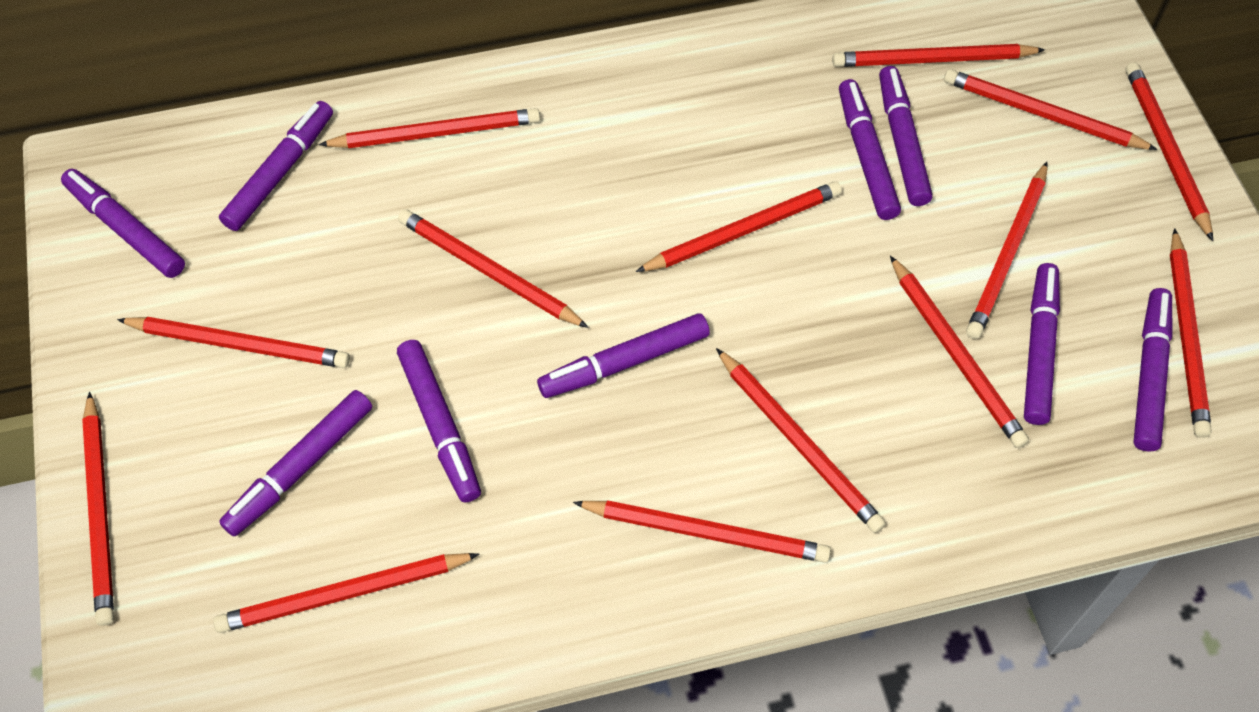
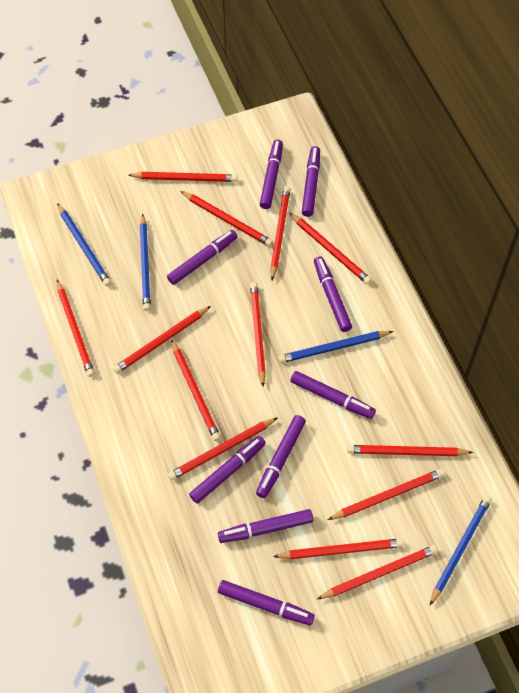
blue pencil: 0 -> 4
red pencil: 14 -> 13

